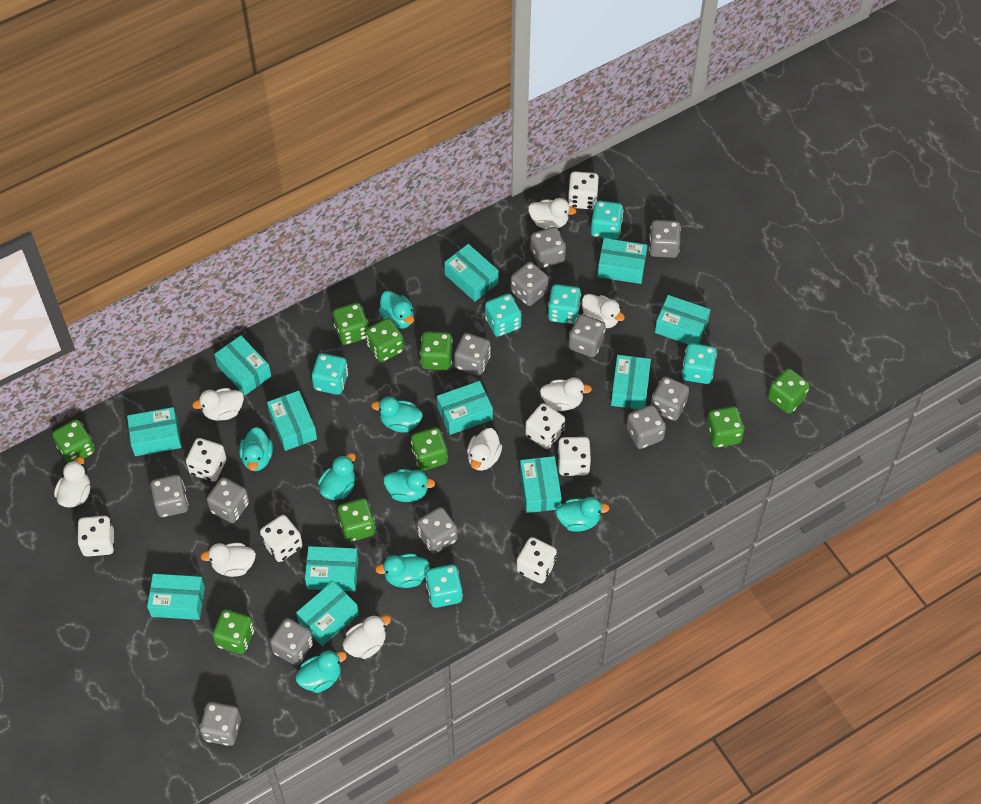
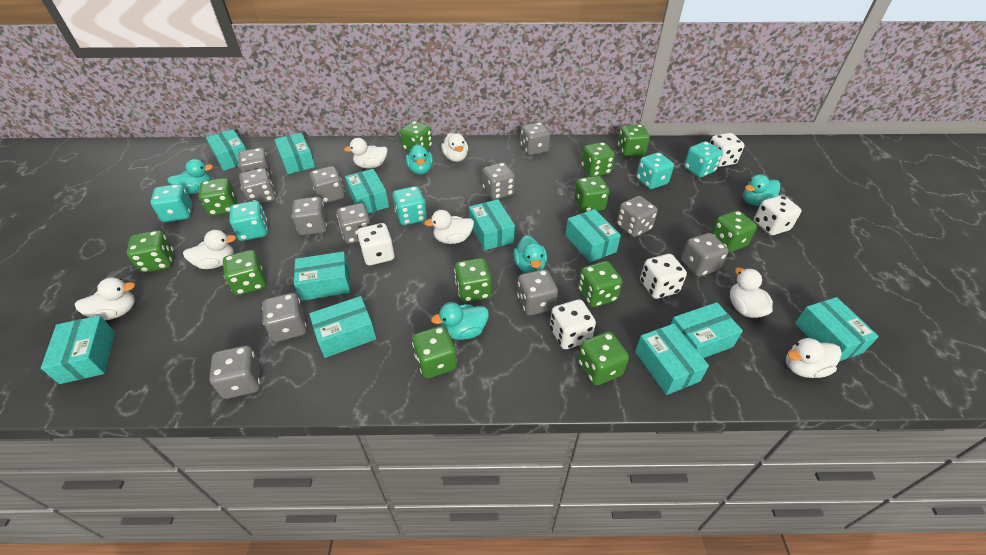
green dice: 9 -> 12
turquoise box: 12 -> 11
turquoise dice: 6 -> 5
turquoise duck: 8 -> 5
white dice: 7 -> 5
white duck: 8 -> 7

